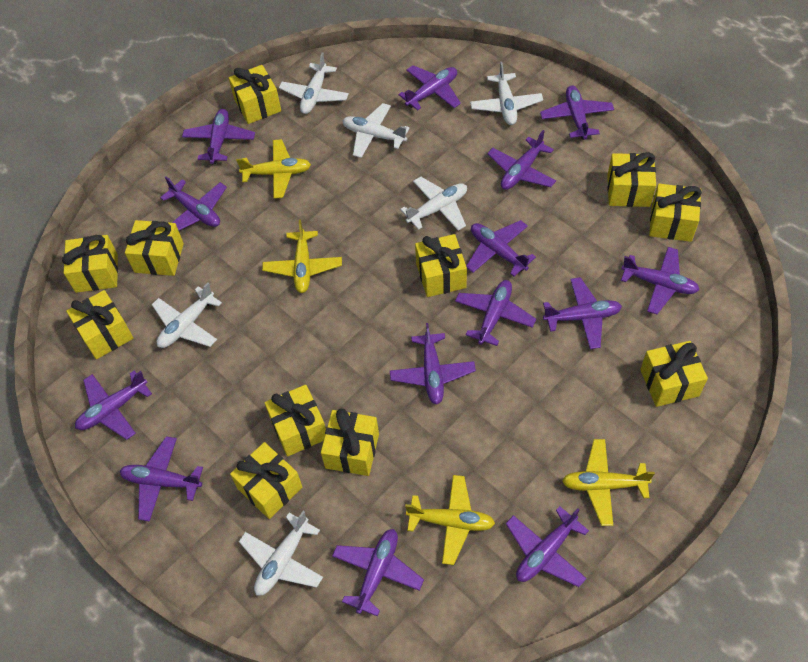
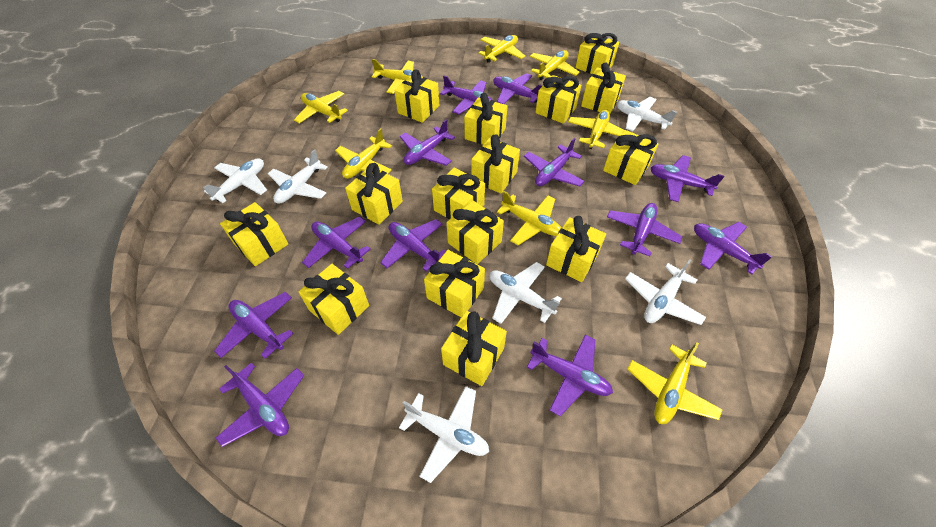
purple plane: 14 -> 12
yellow gift: 11 -> 15
yellow plane: 4 -> 8

